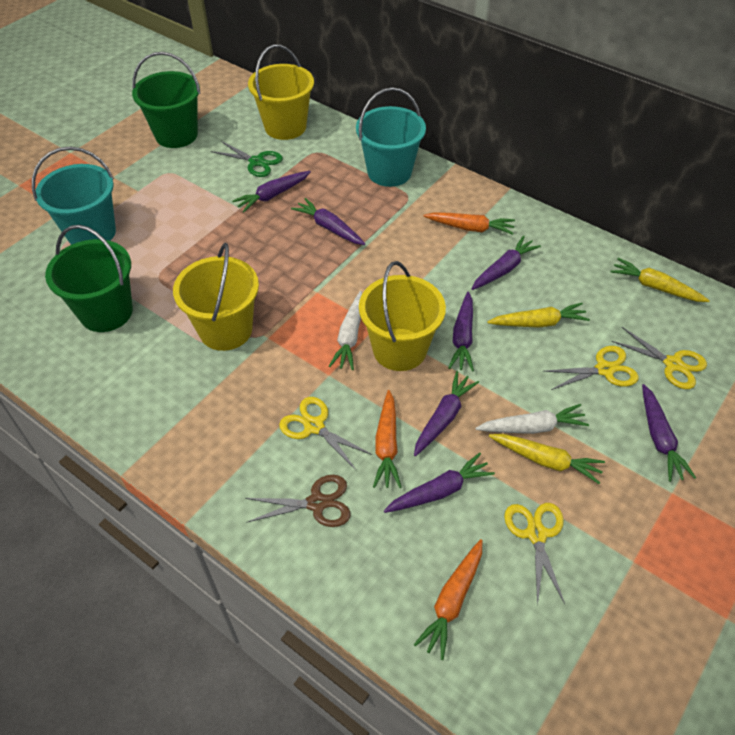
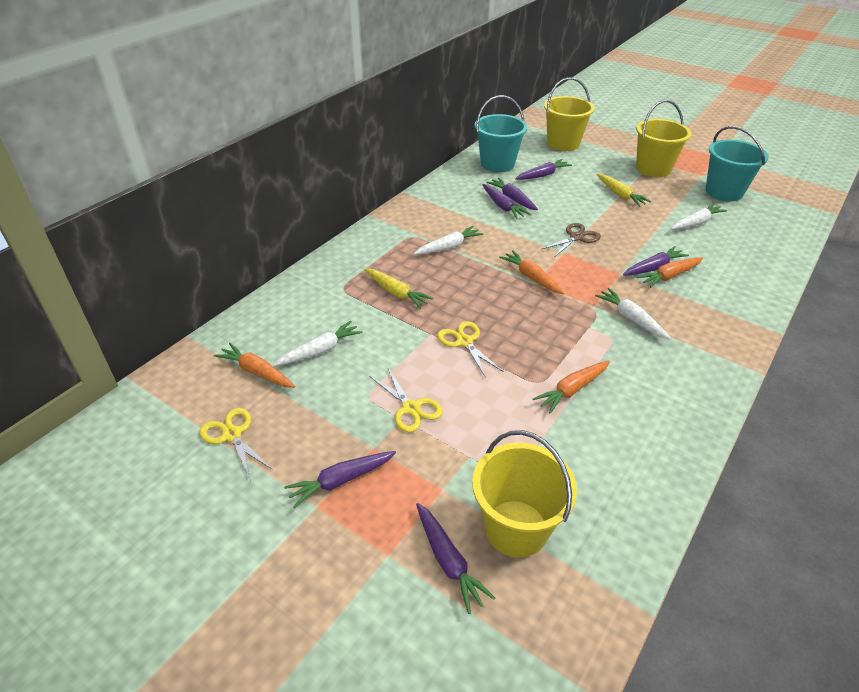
green bucket: 2 -> 0
green scissors: 1 -> 0
orange carrot: 3 -> 4
purple carrot: 7 -> 6
white carrot: 2 -> 4
yellow carrot: 3 -> 2
yellow scissors: 4 -> 3

